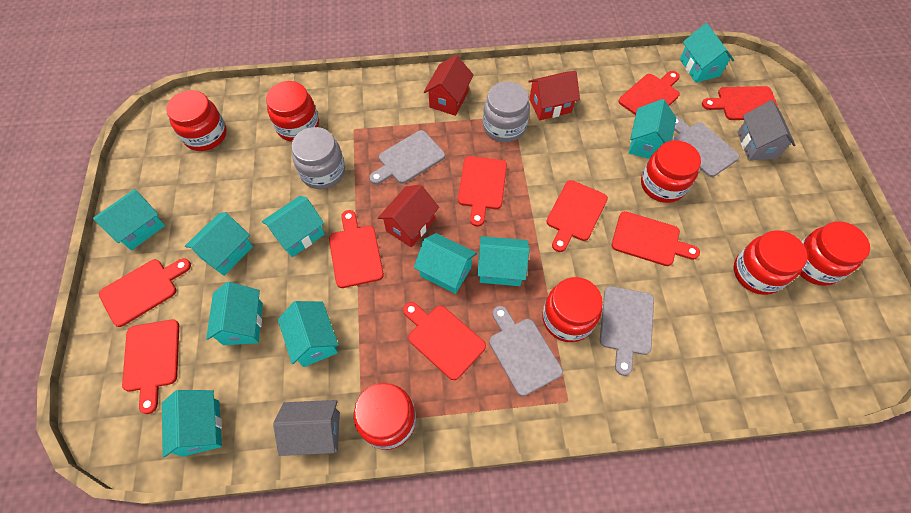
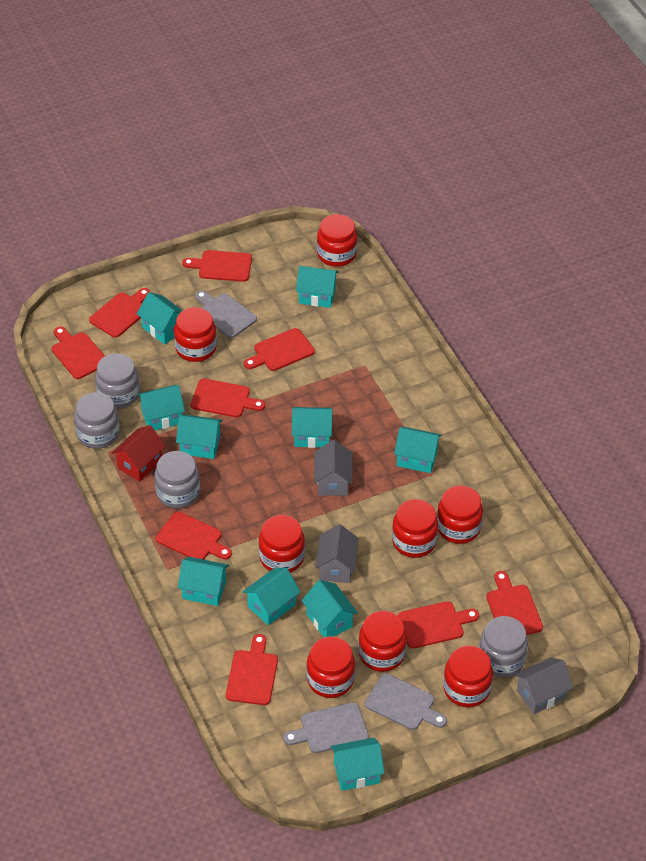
grey cutting board: 4 -> 3
grey house: 2 -> 3
grey jar: 2 -> 4
red house: 3 -> 1
red jar: 7 -> 8

